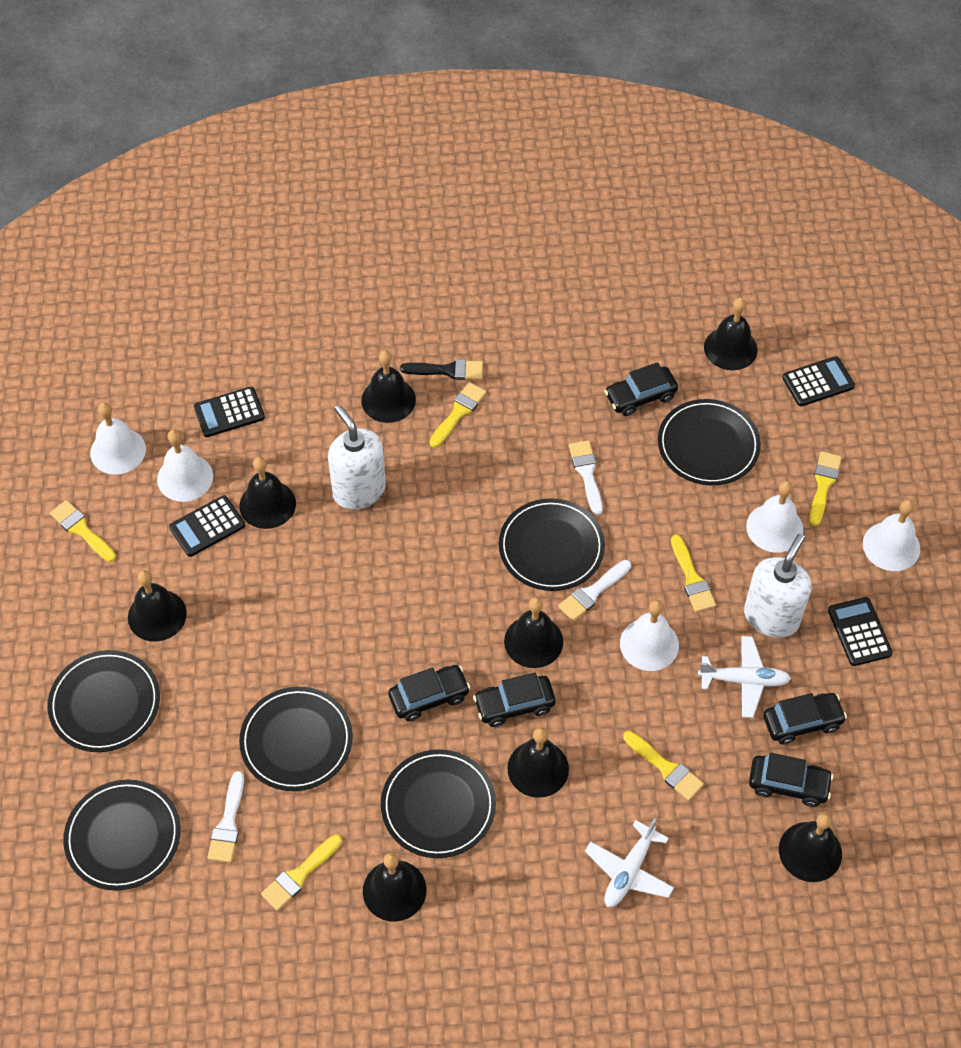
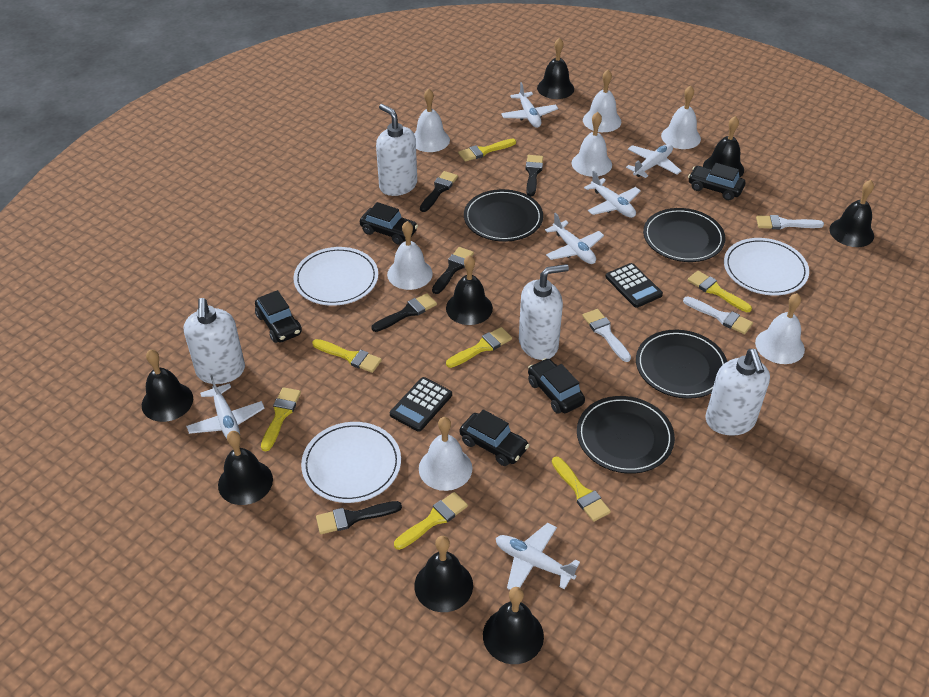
black brush: 1 -> 5
black calculator: 4 -> 2
black plate: 6 -> 4
white bell: 5 -> 7
white plane: 2 -> 6
white plate: 0 -> 3
white soap dispenser: 2 -> 4
yellow brush: 6 -> 7

